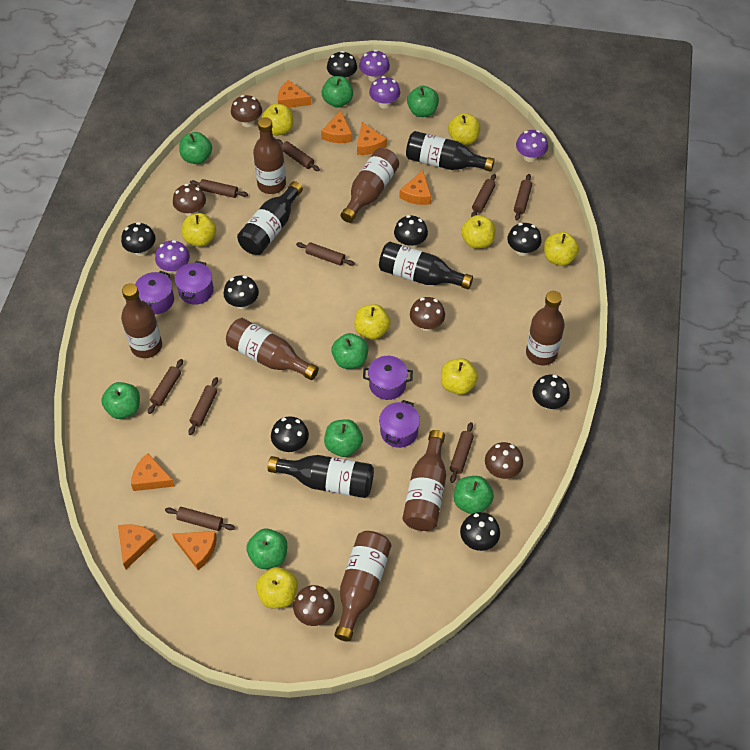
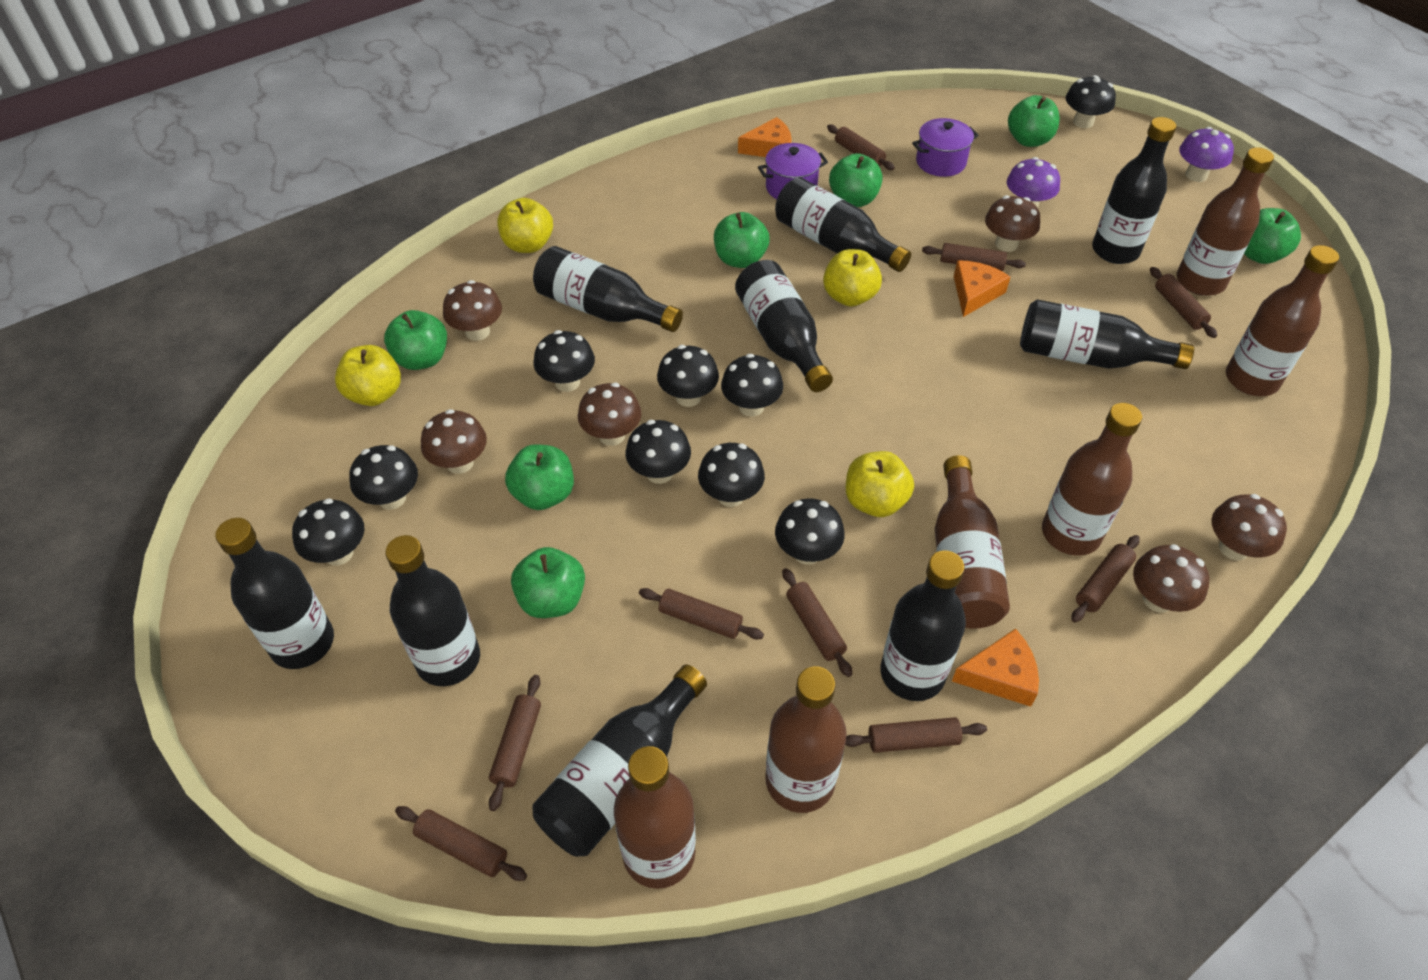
black bottle: 4 -> 9
black mushroom: 8 -> 9
brown bottle: 7 -> 6
brown mushroom: 5 -> 6
green apple: 8 -> 7
orange cheese: 7 -> 3
purple mushroom: 4 -> 2
purple pot: 4 -> 2
yellow apple: 8 -> 4

